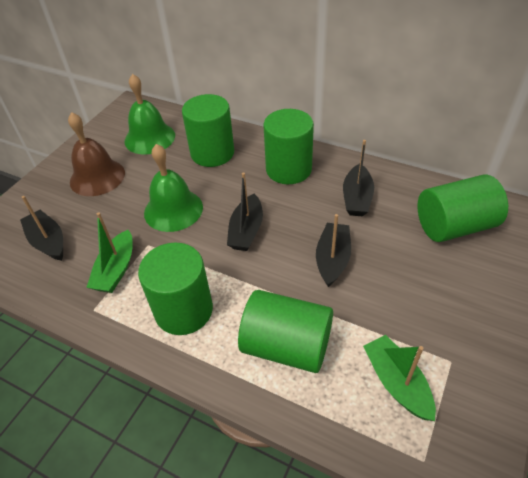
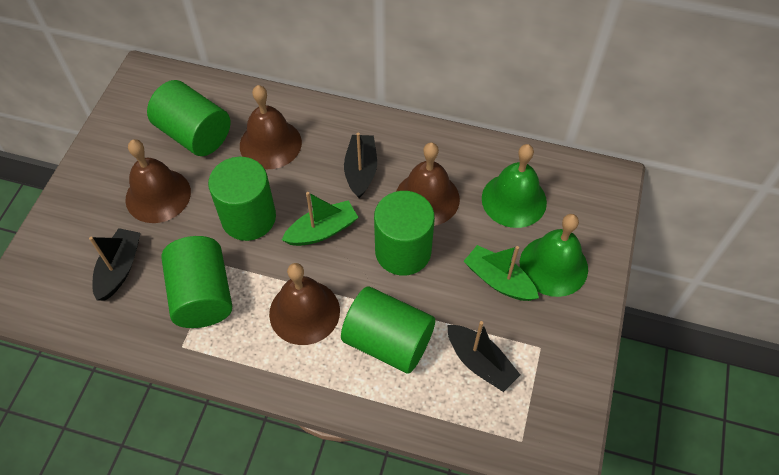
black boat: 4 -> 3
brown bell: 1 -> 4

